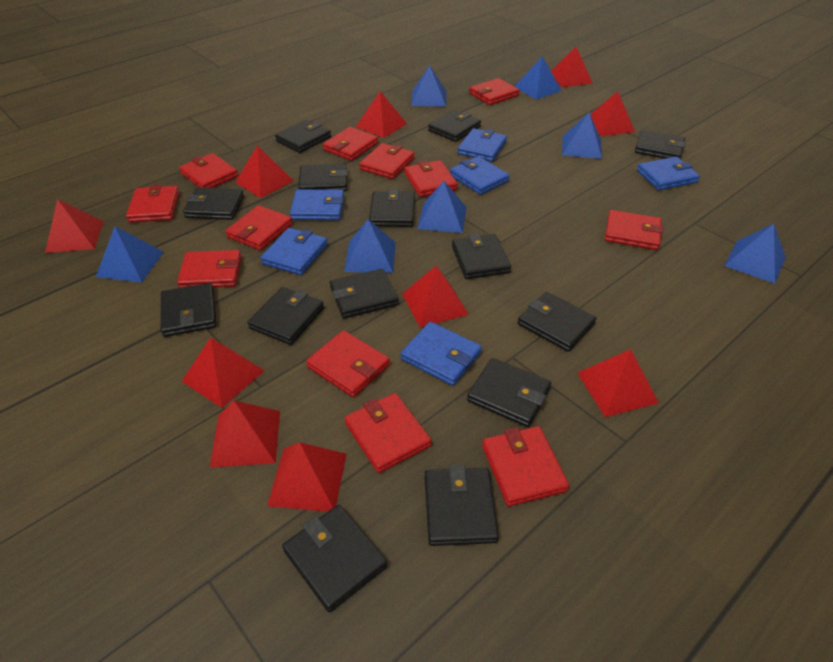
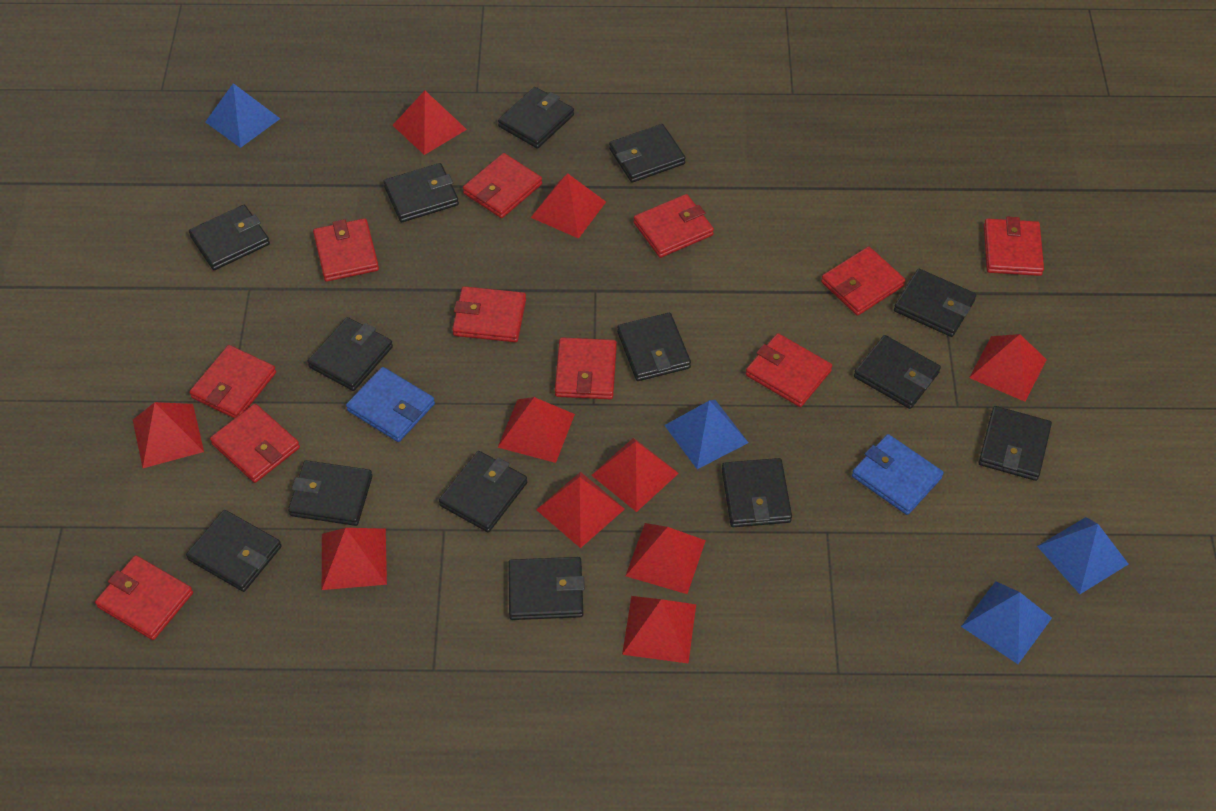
blue pyramid: 7 -> 4
blue wallet: 6 -> 2
red wallet: 12 -> 11

